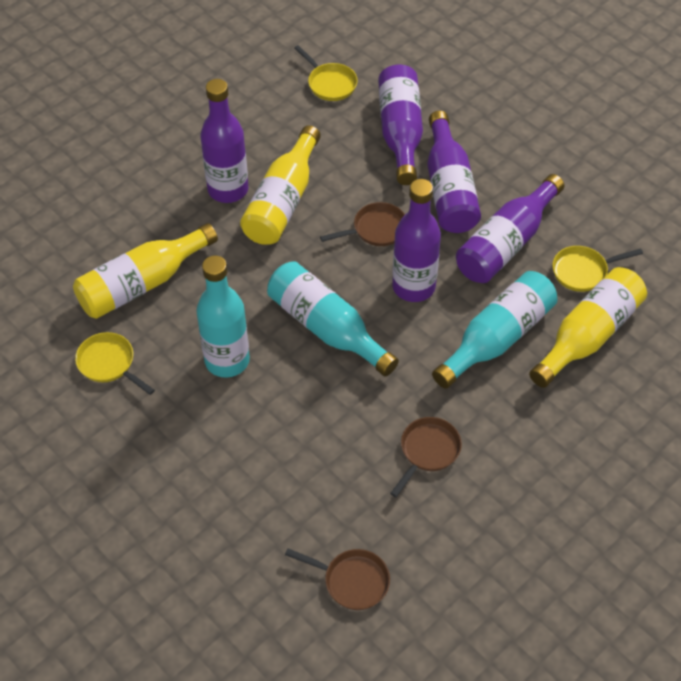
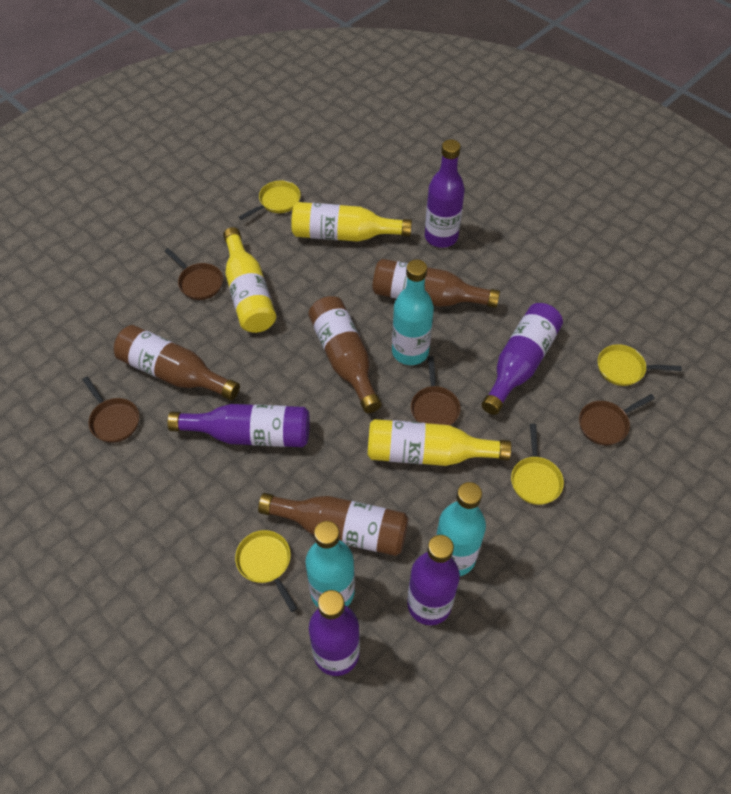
brown bottle: 0 -> 4
brown pan: 3 -> 4
yellow pan: 3 -> 4

